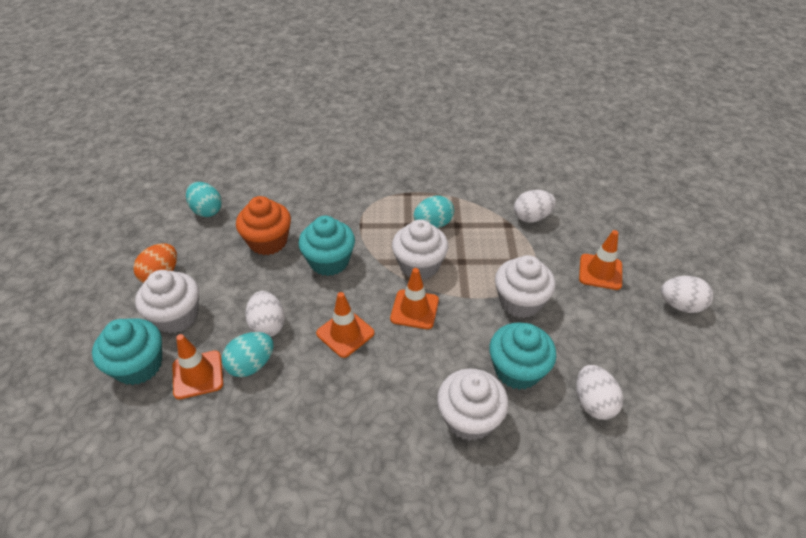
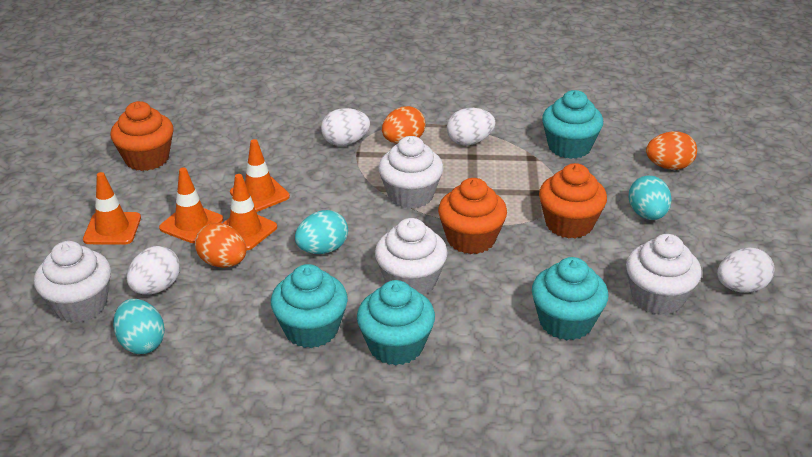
orange cupcake: 1 -> 3
orange egg: 1 -> 3
turquoise cupcake: 3 -> 4

